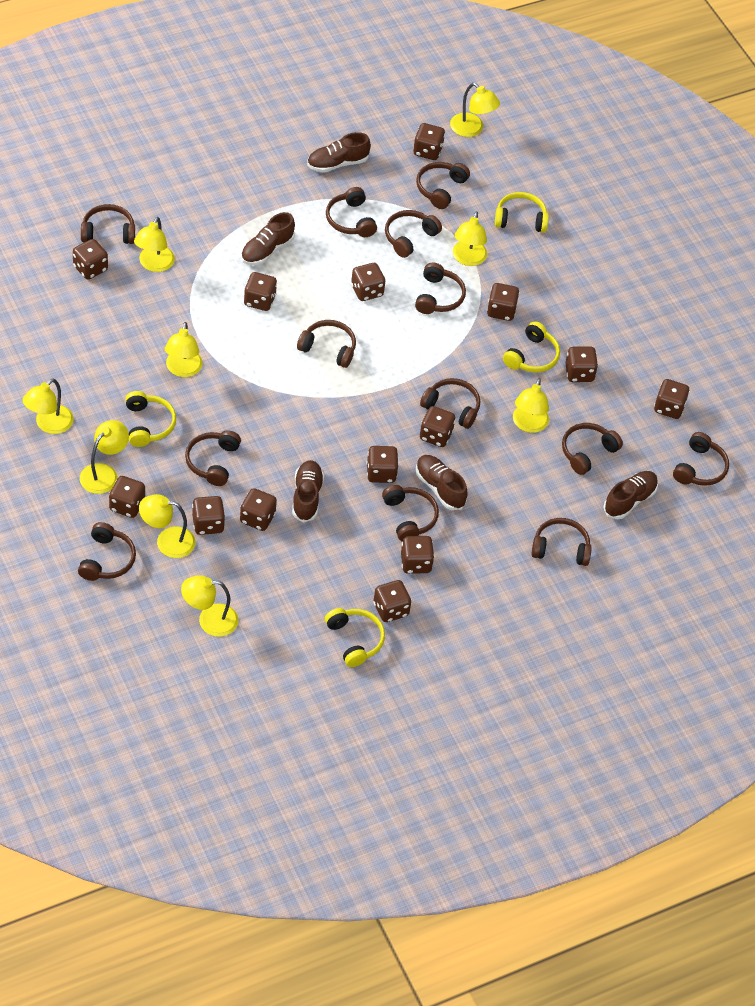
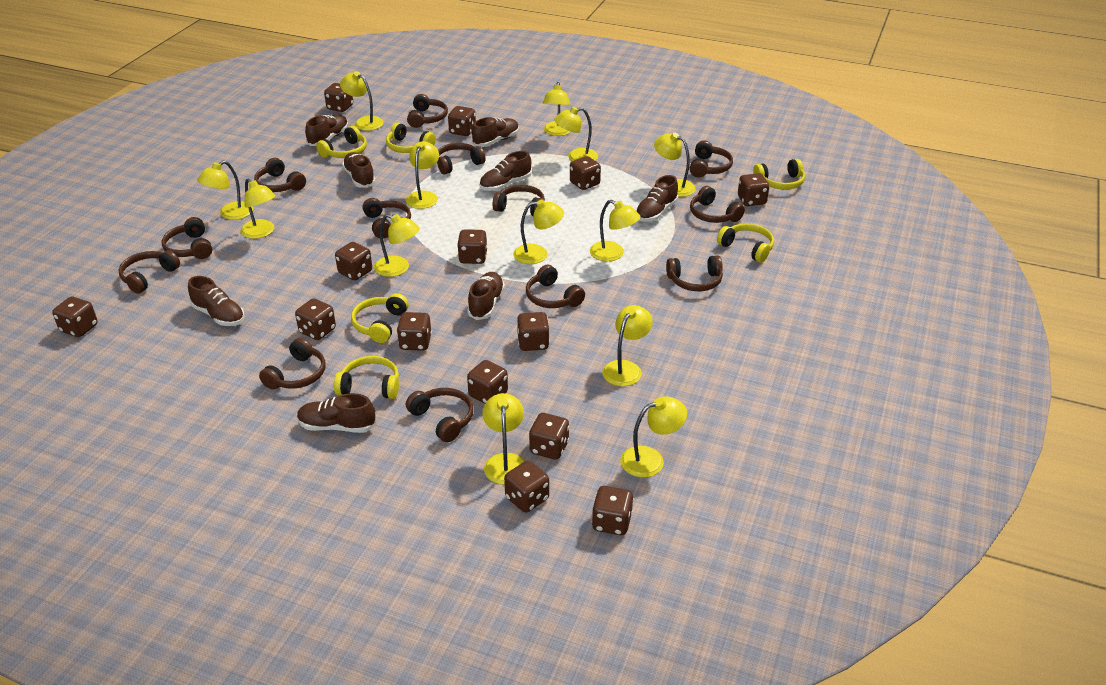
brown shoe: 5 -> 8
yellow headphones: 4 -> 6
yellow lamp: 9 -> 13

